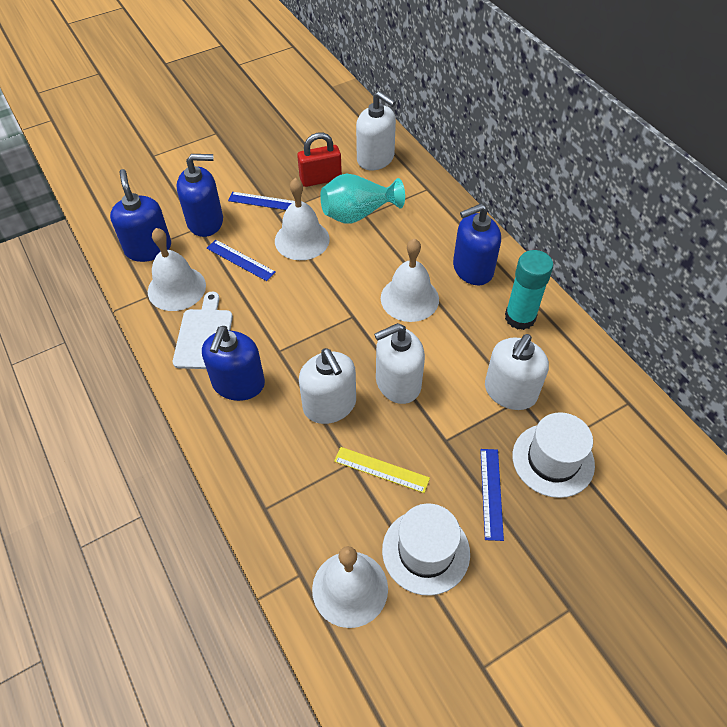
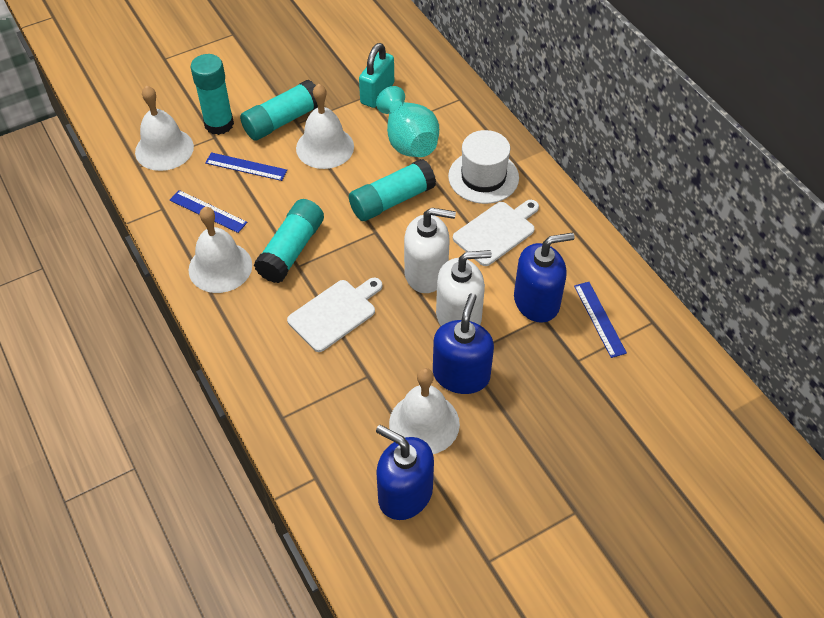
blue soap dispenser: 4 -> 3
red padlock: 1 -> 0
turquoise glue stick: 1 -> 4
turquoise padlock: 0 -> 1
white cutting board: 1 -> 2
white hat: 2 -> 1
white soap dispenser: 4 -> 2
yellow ruler: 1 -> 0

